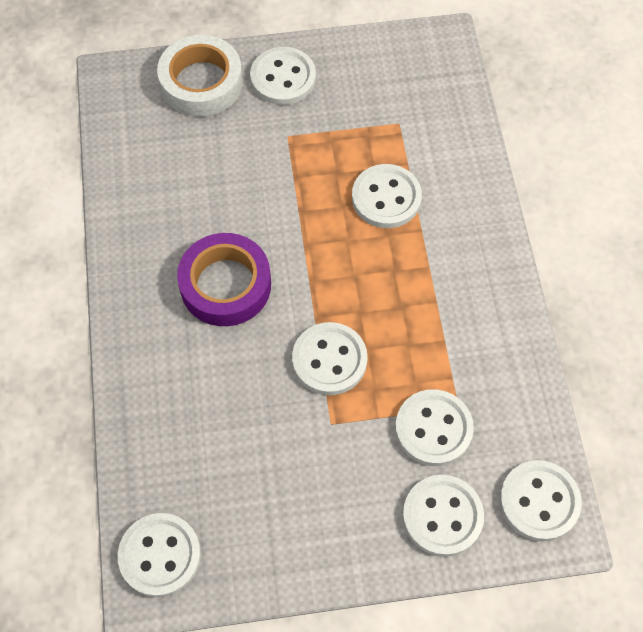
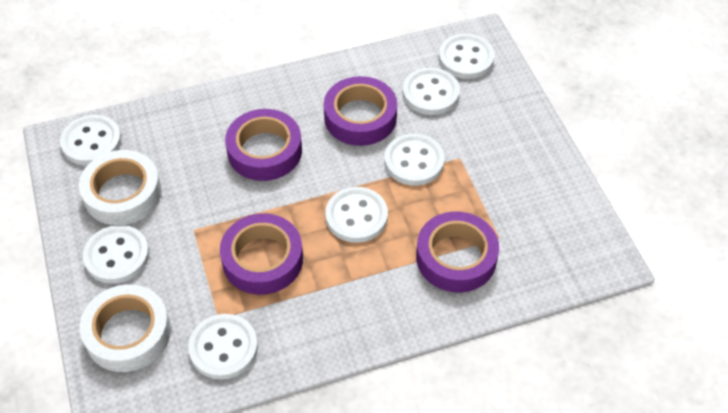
purple tape: 1 -> 4
white tape: 1 -> 2

